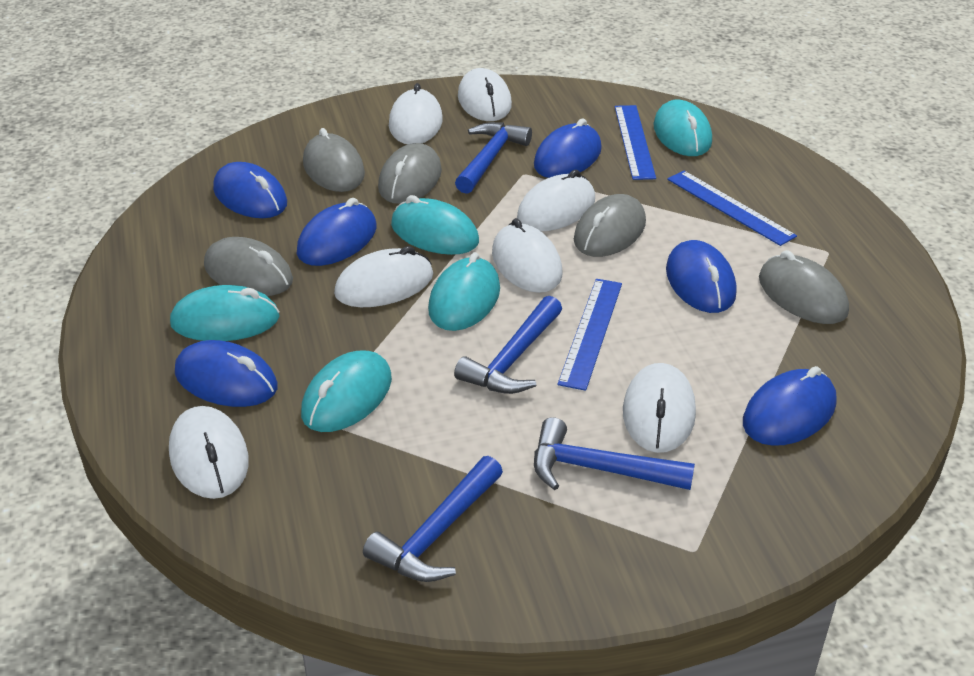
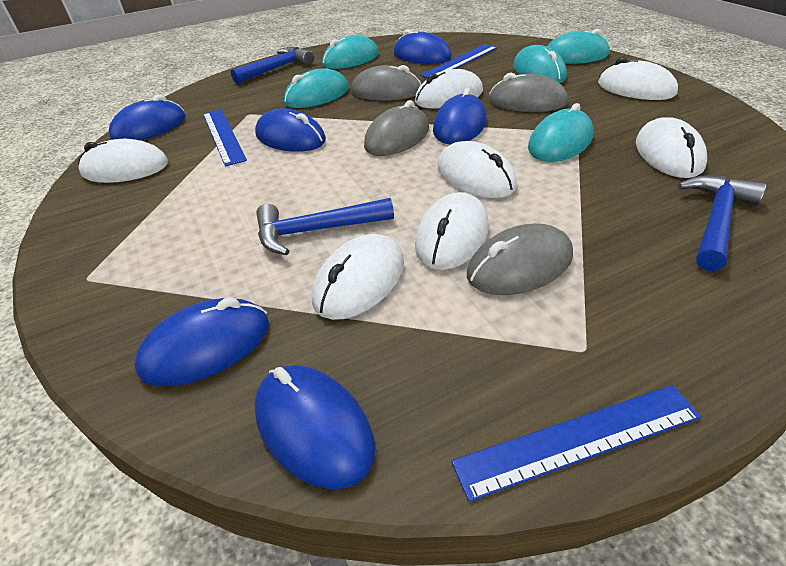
blue hammer: 4 -> 3
grey mouse: 5 -> 4

